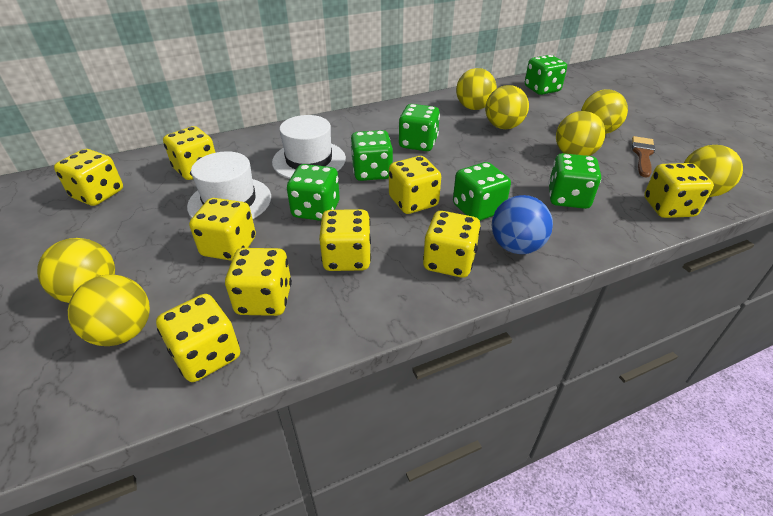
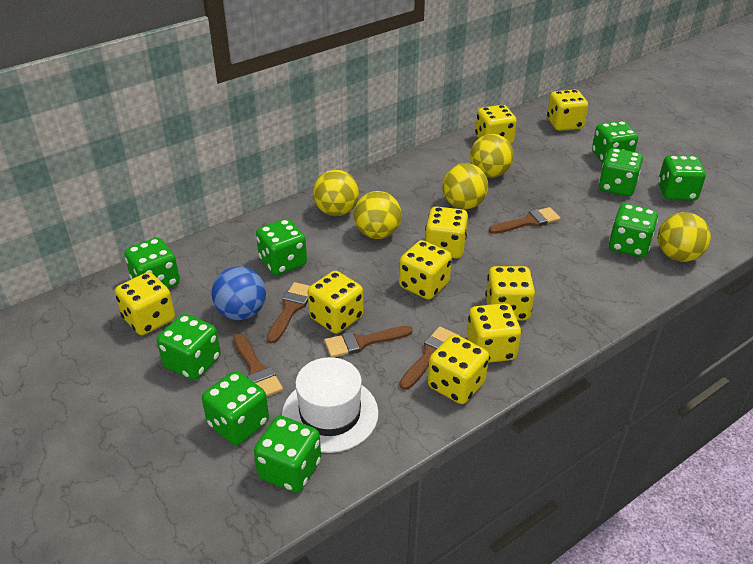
brown brush: 1 -> 5
green dice: 6 -> 9
white hat: 2 -> 1
yellow ball: 7 -> 5

